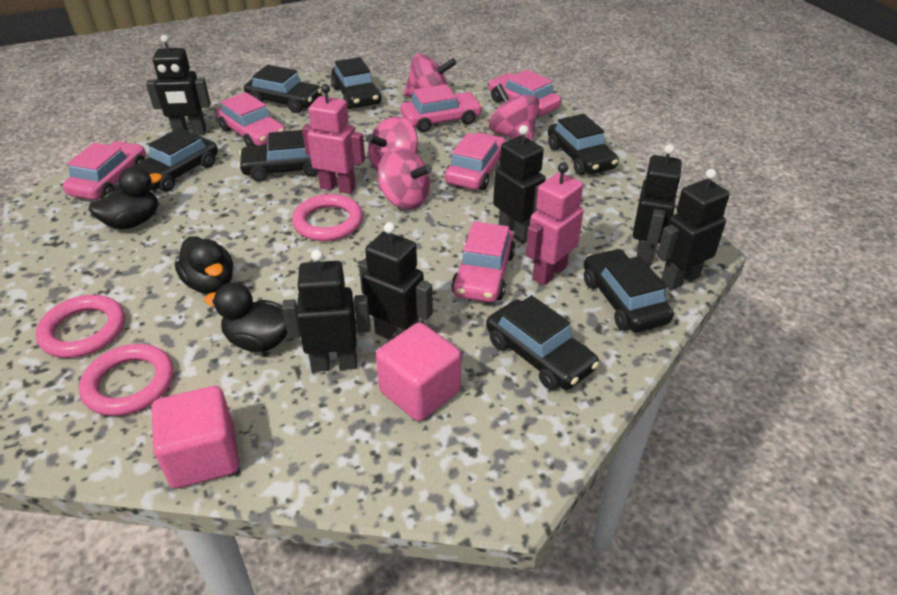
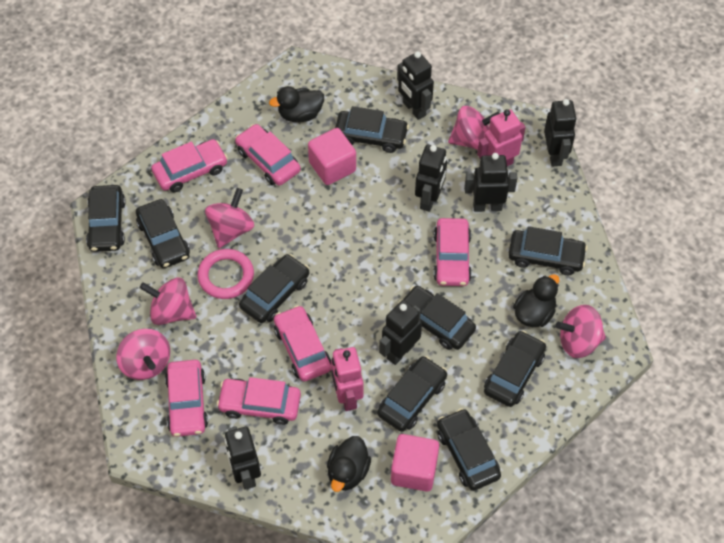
black car: 7 -> 9
pink ring: 3 -> 1
pink spinning top: 4 -> 5

